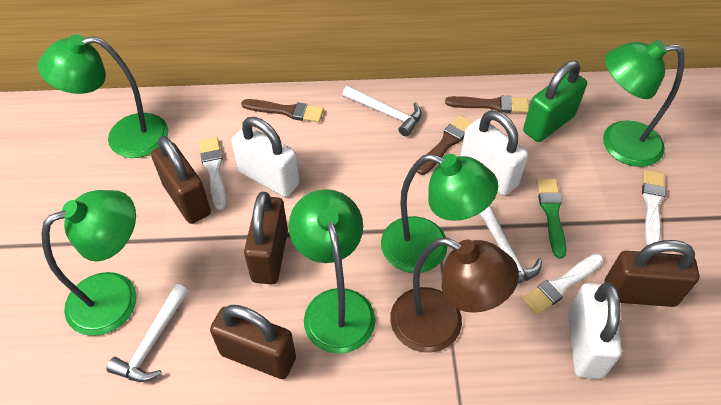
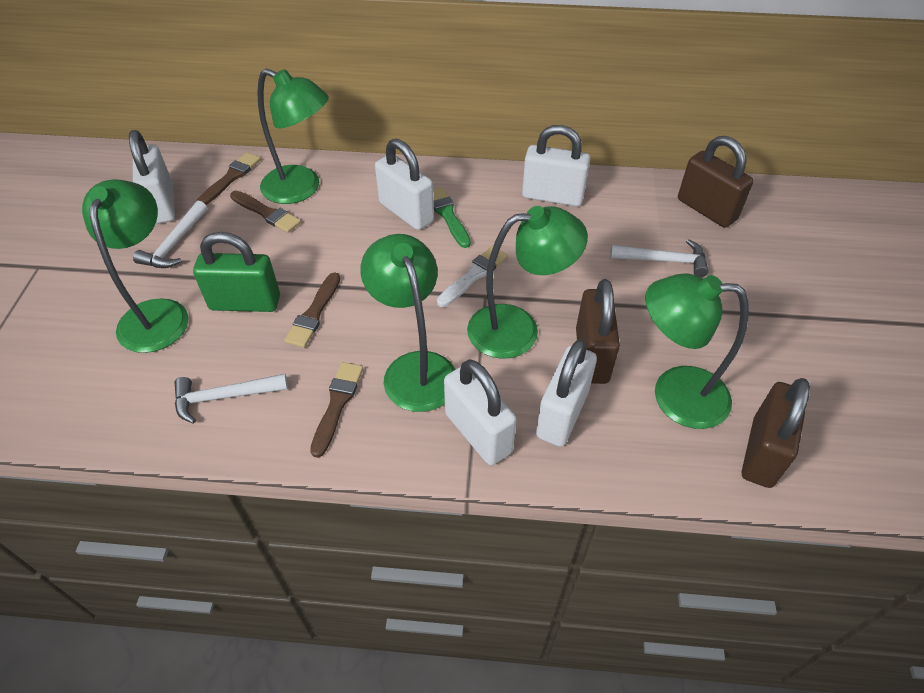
brown brush: 3 -> 4
brown lamp: 1 -> 0
brown padlock: 4 -> 3
white brush: 3 -> 1
white padlock: 3 -> 5

